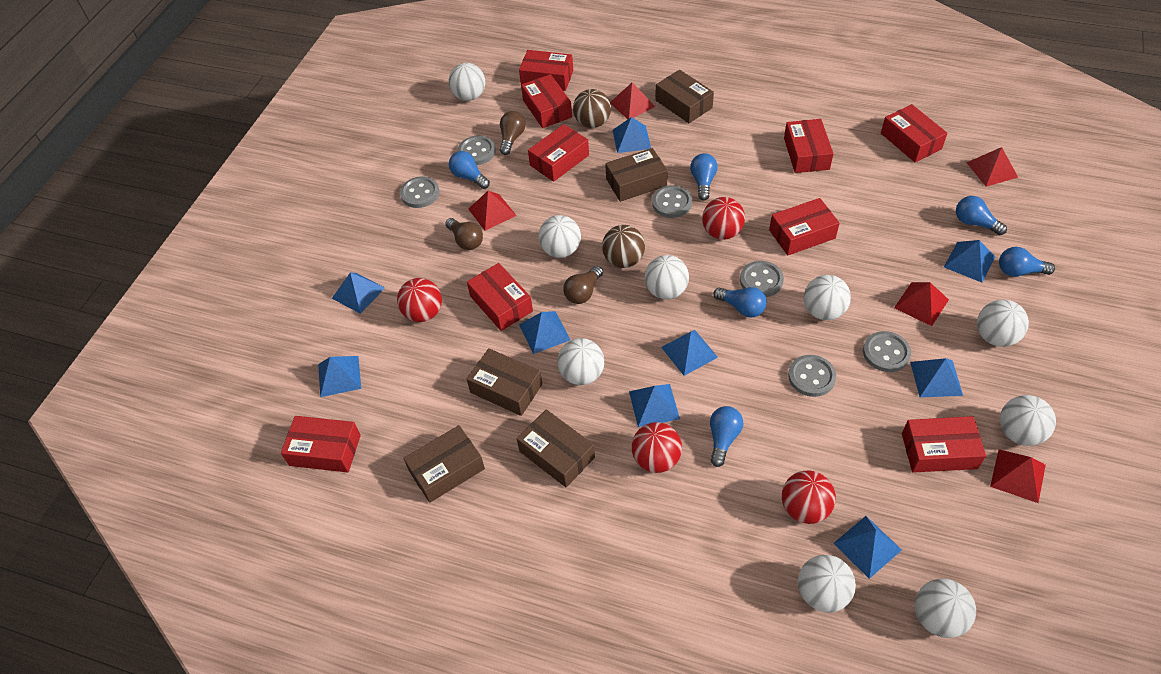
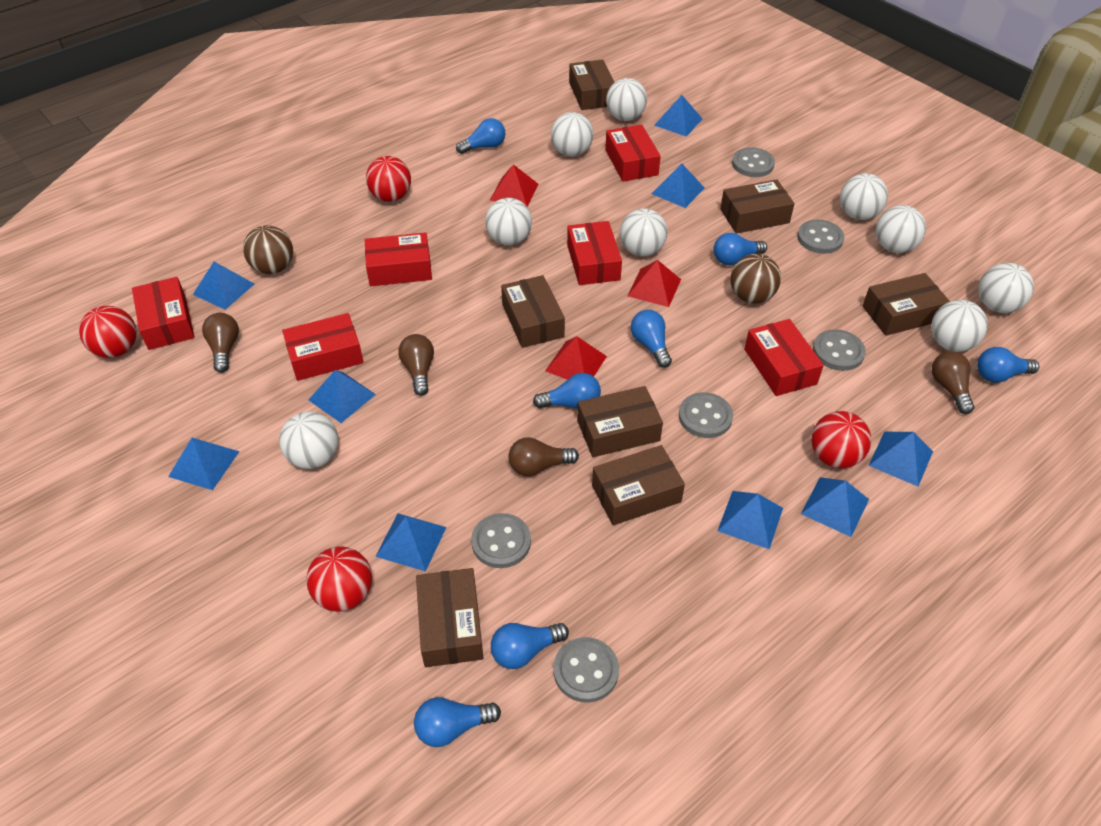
blue light bulb: 6 -> 7
brown box: 5 -> 7
brown light bulb: 3 -> 4
red box: 9 -> 6
red pyramid: 5 -> 3

